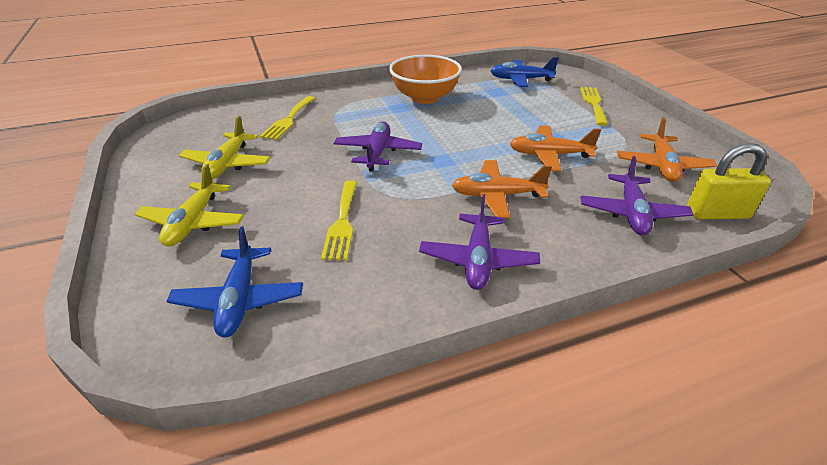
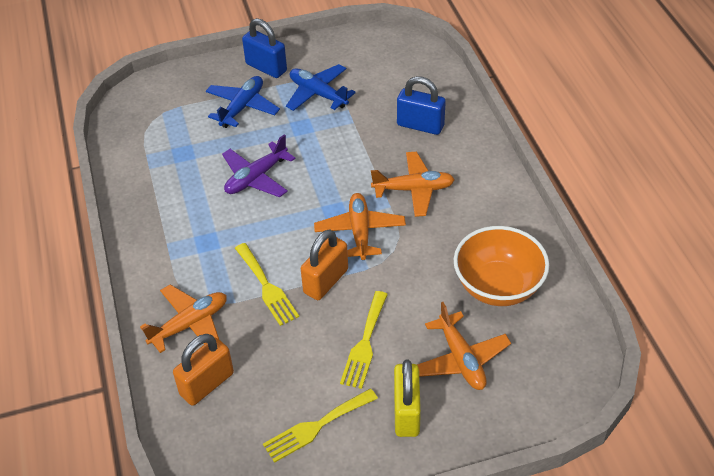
blue padlock: 0 -> 2
orange padlock: 0 -> 2
orange plane: 3 -> 4
purple plane: 3 -> 1
yellow plane: 2 -> 0

